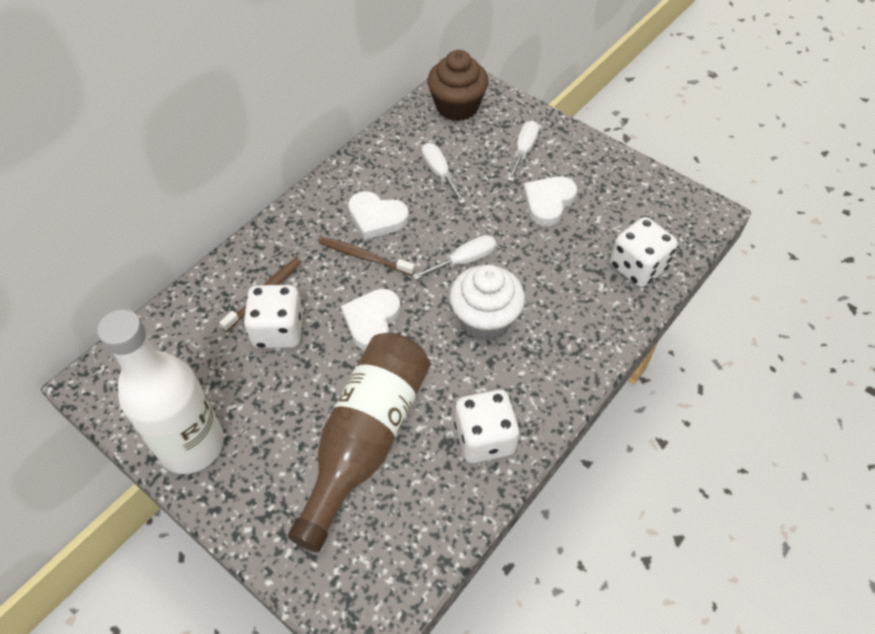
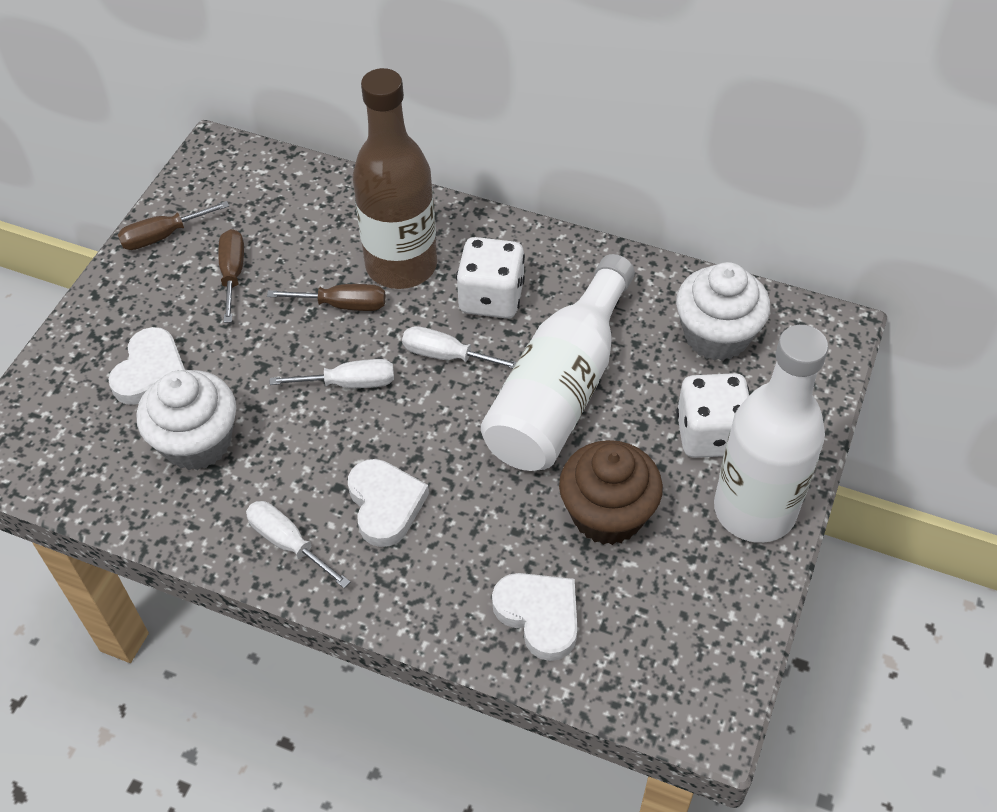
brown screwdriver: 0 -> 3
brown toothbrush: 2 -> 0
white bottle: 1 -> 2
white cupcake: 1 -> 2
white dice: 3 -> 2

